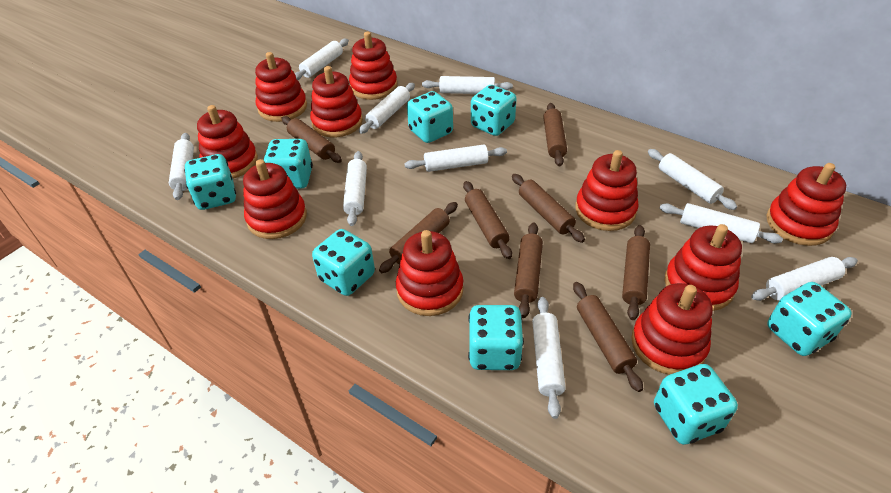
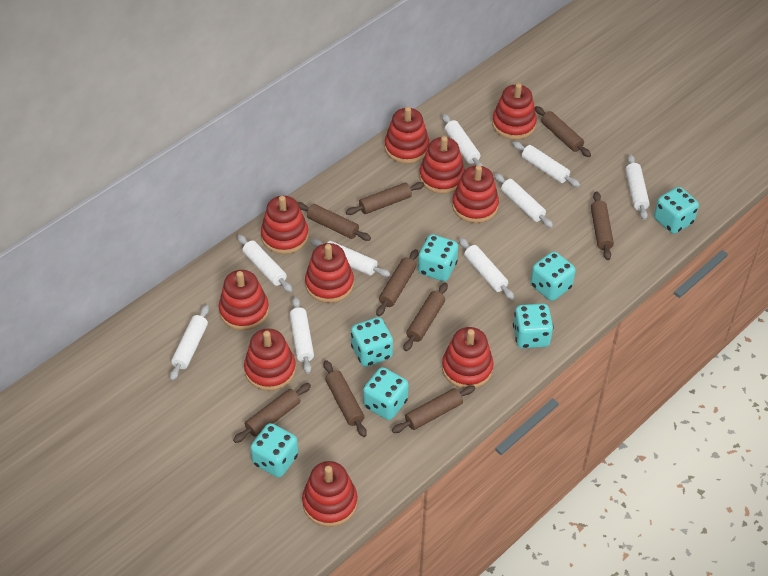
brown rolling pin: 8 -> 9
turquoise dice: 8 -> 7
white rolling pin: 10 -> 9

